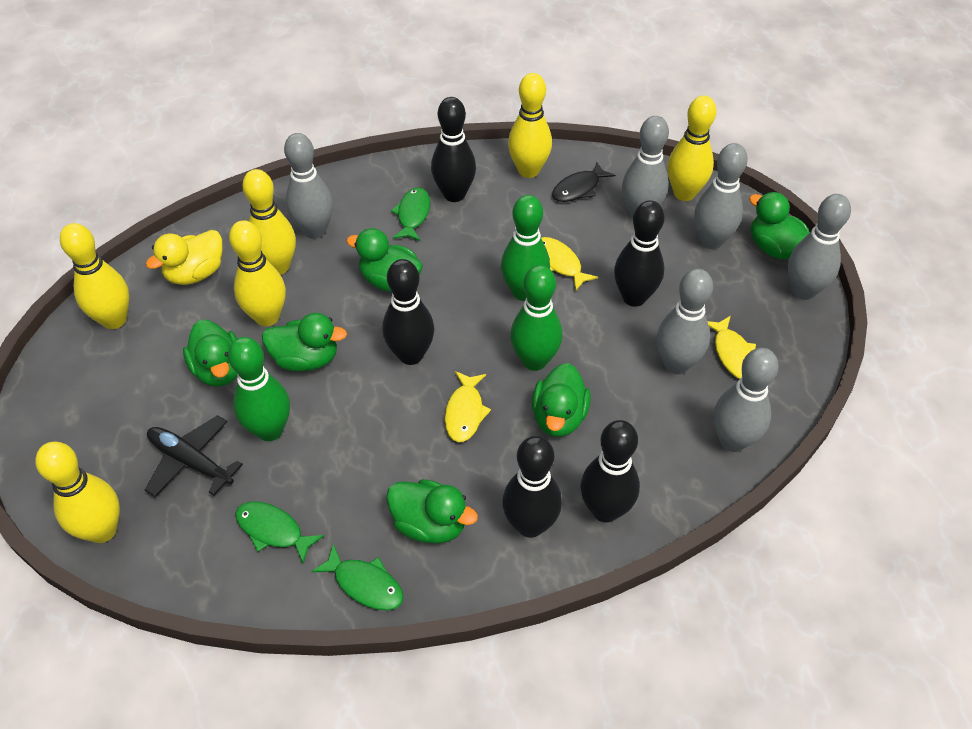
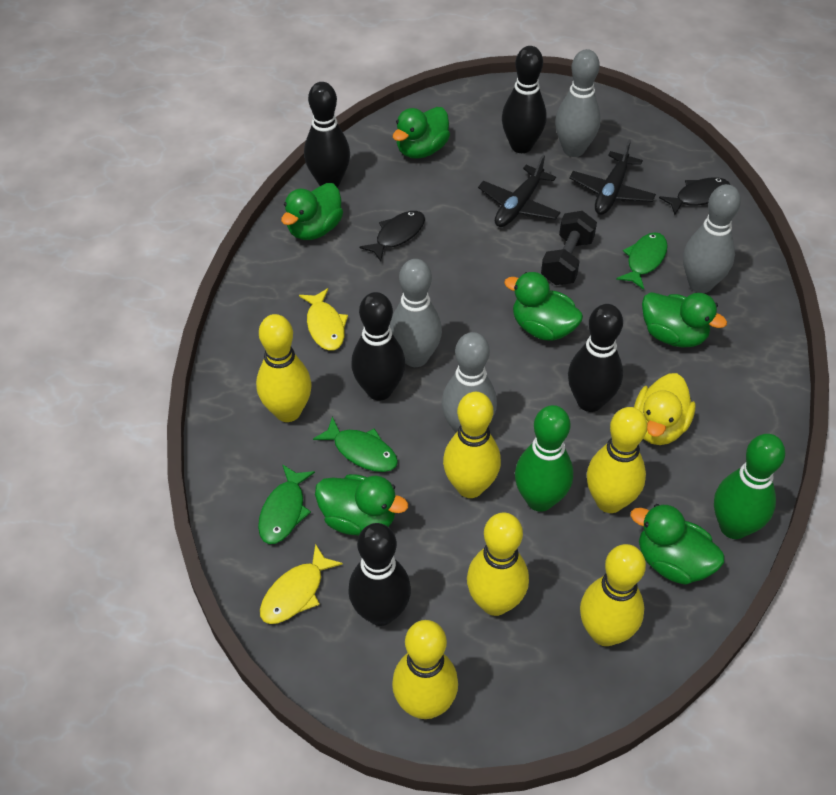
black dumbbell: 0 -> 1
black fish: 1 -> 2
black plane: 1 -> 2
green bowling pin: 3 -> 2
grey bowling pin: 6 -> 4
yellow fish: 3 -> 2

